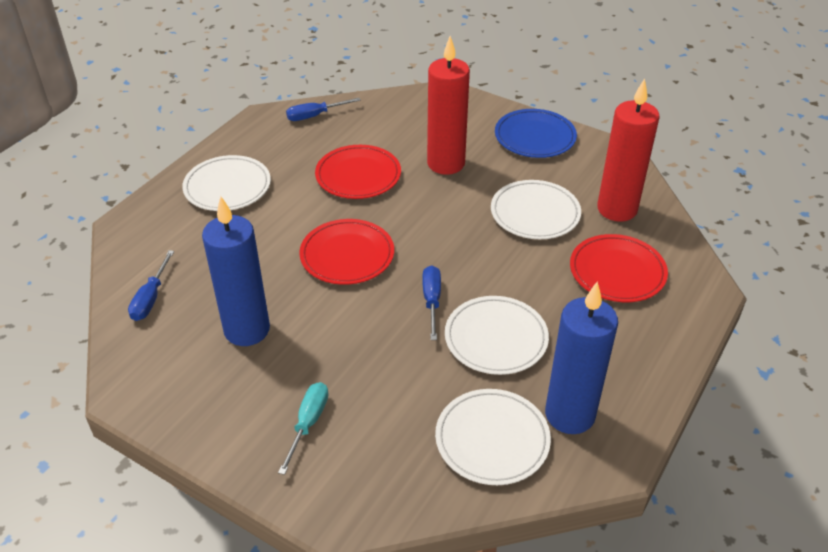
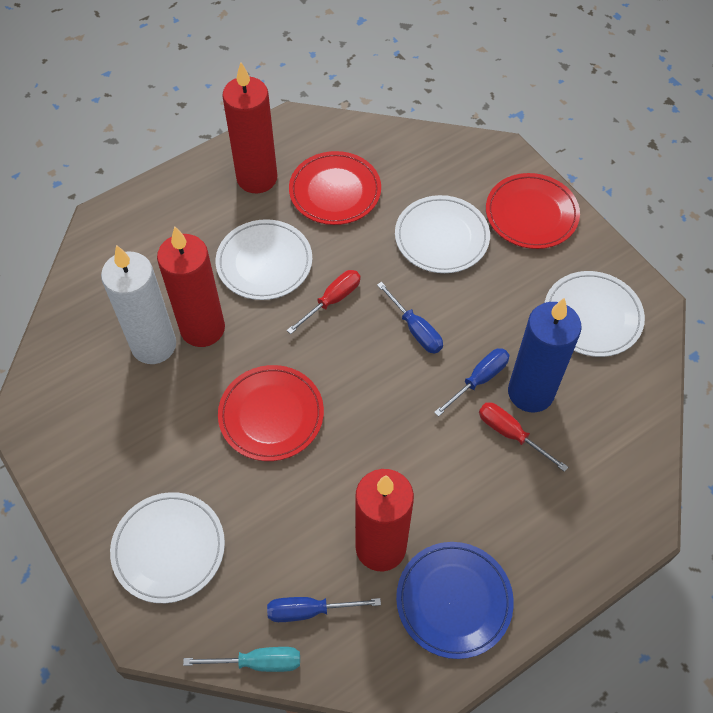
blue candle: 2 -> 1
red candle: 2 -> 3
red screwdriver: 0 -> 2
white candle: 0 -> 1

